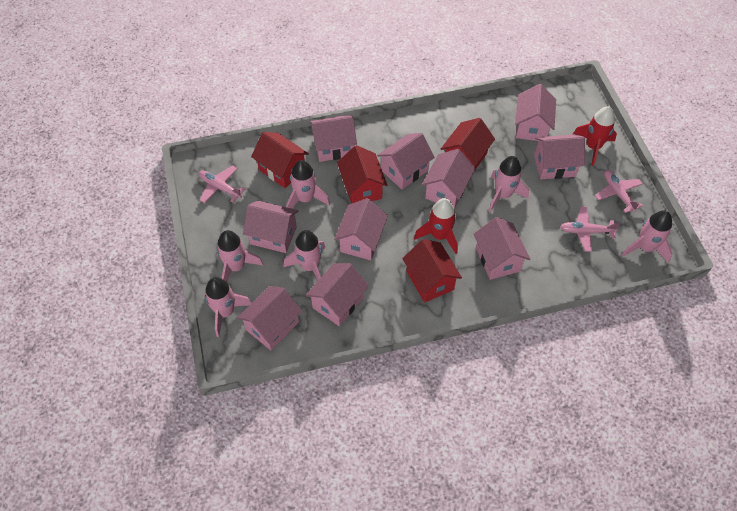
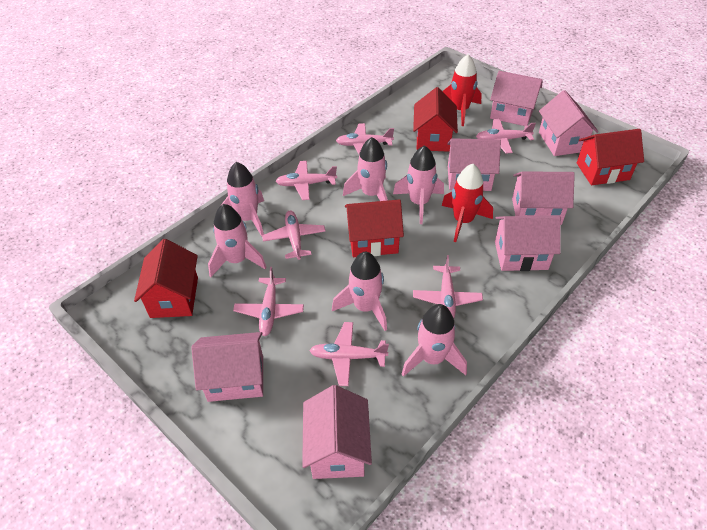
pink house: 10 -> 7
pink plane: 3 -> 7

